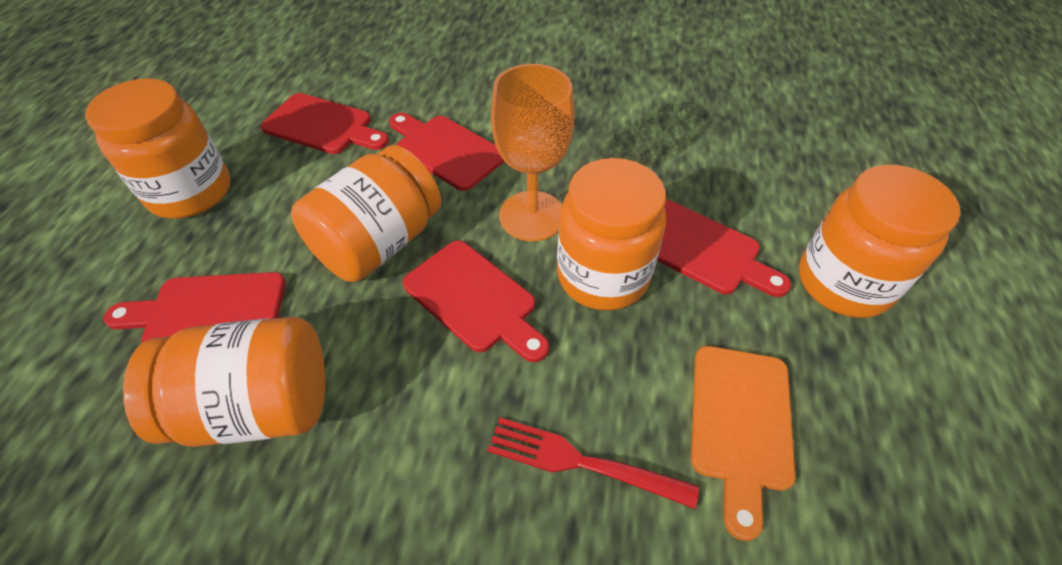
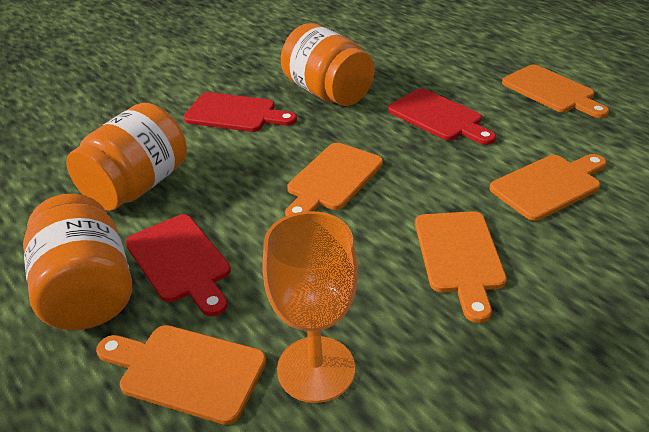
orange cutting board: 1 -> 5
orange jar: 5 -> 3
red cutting board: 5 -> 3
red fork: 1 -> 0

